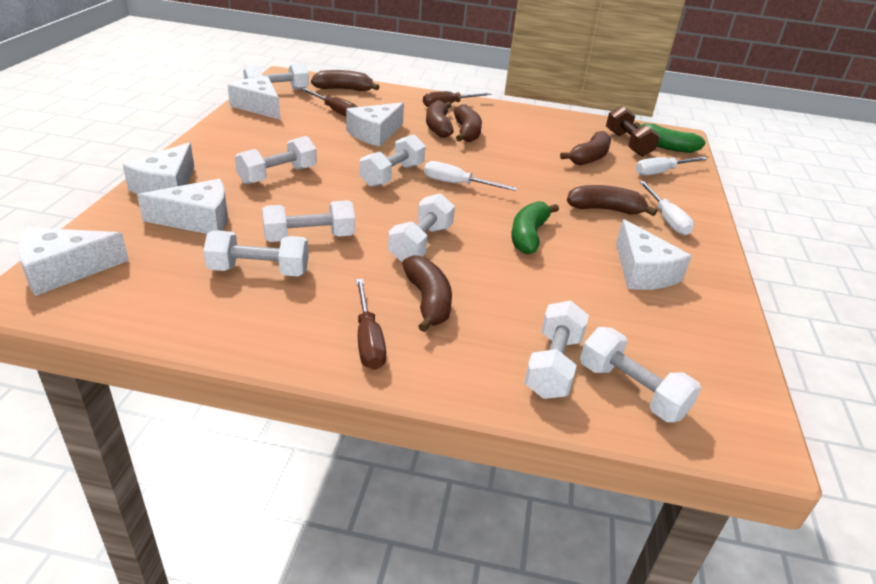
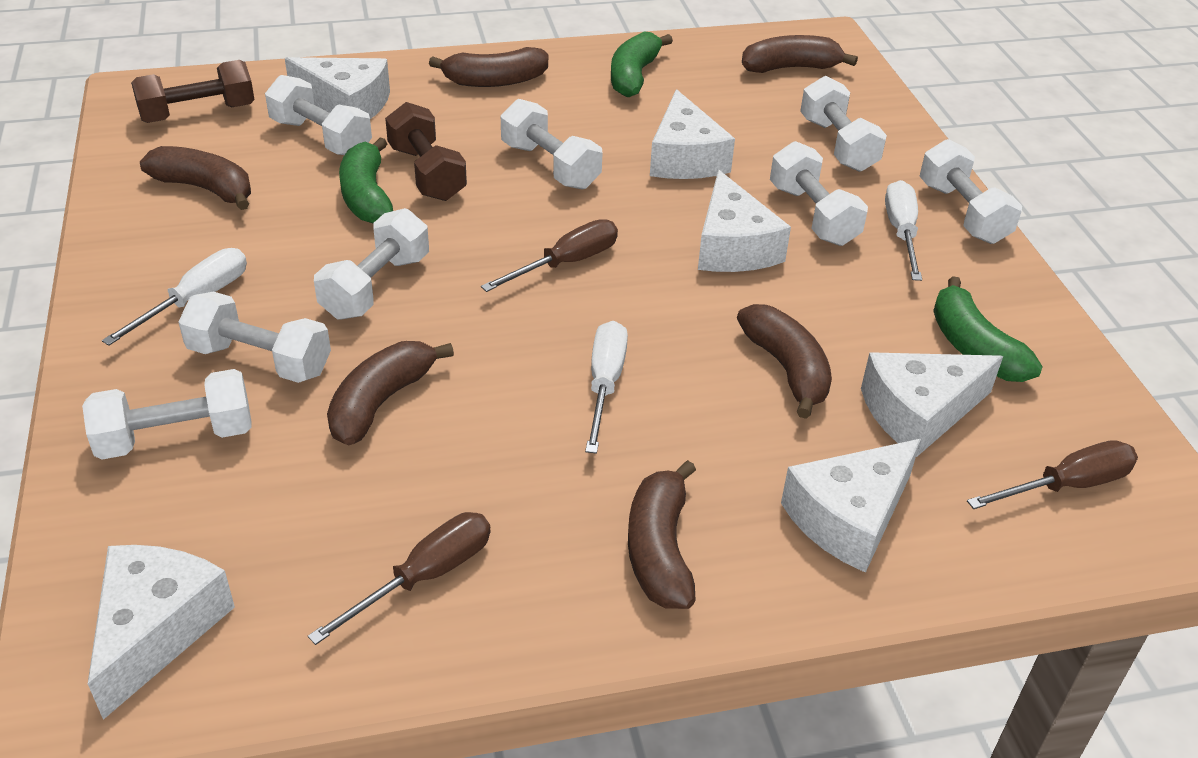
brown dumbbell: 1 -> 2
green banana: 2 -> 3

